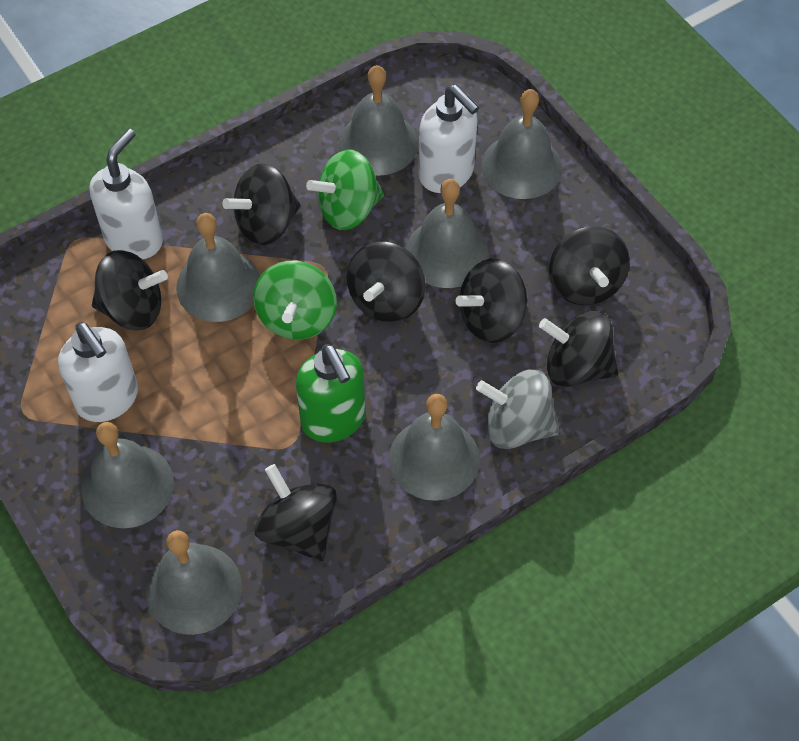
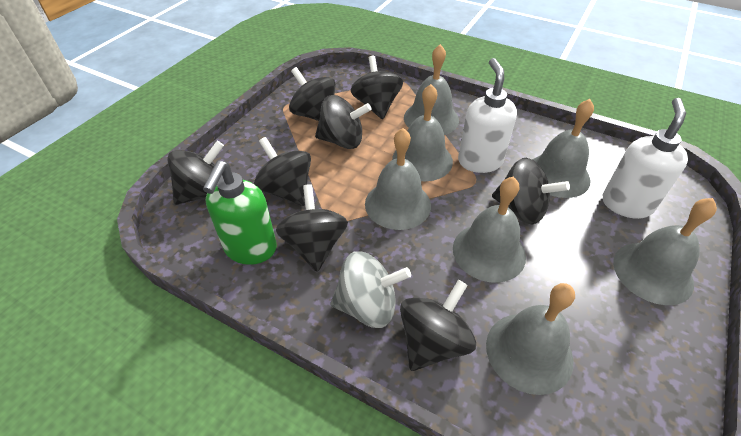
black spinning top: 7 -> 8
green spinning top: 2 -> 0
white soap dispenser: 3 -> 2

